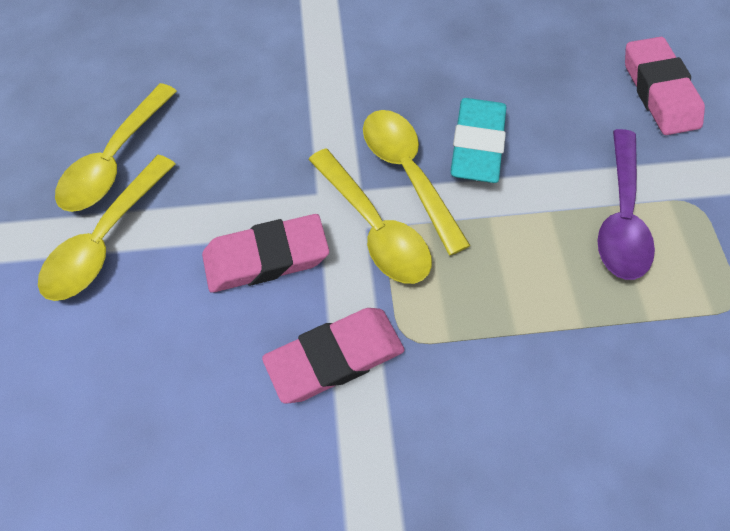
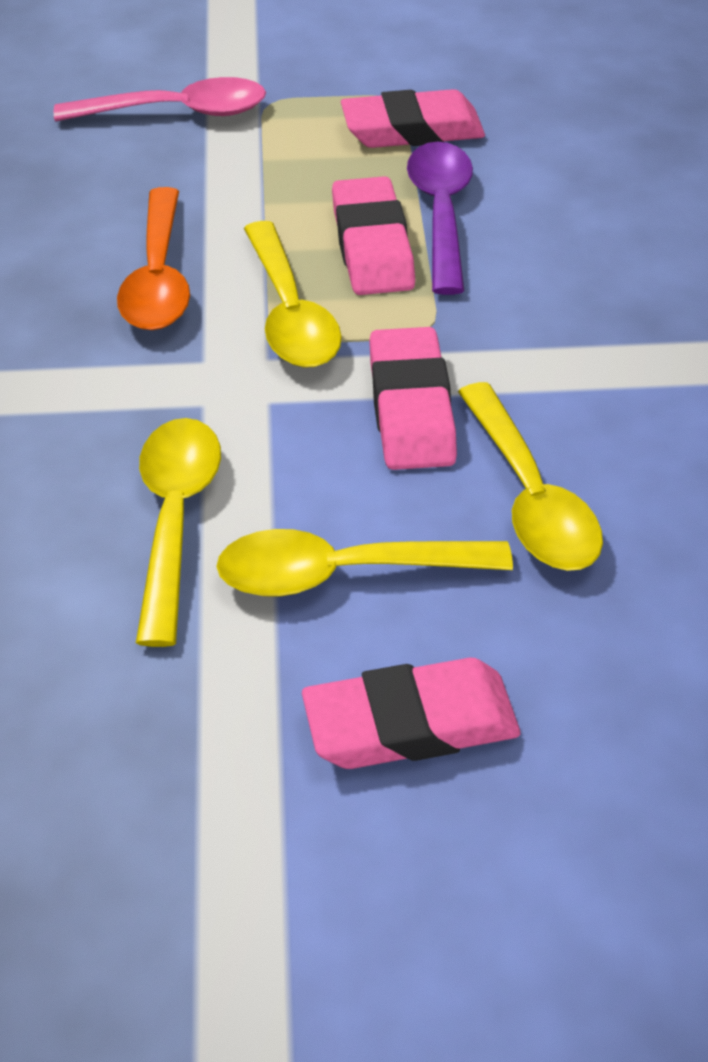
orange spoon: 0 -> 1
pink eraser: 3 -> 4
pink spoon: 0 -> 1
turquoise eraser: 1 -> 0

